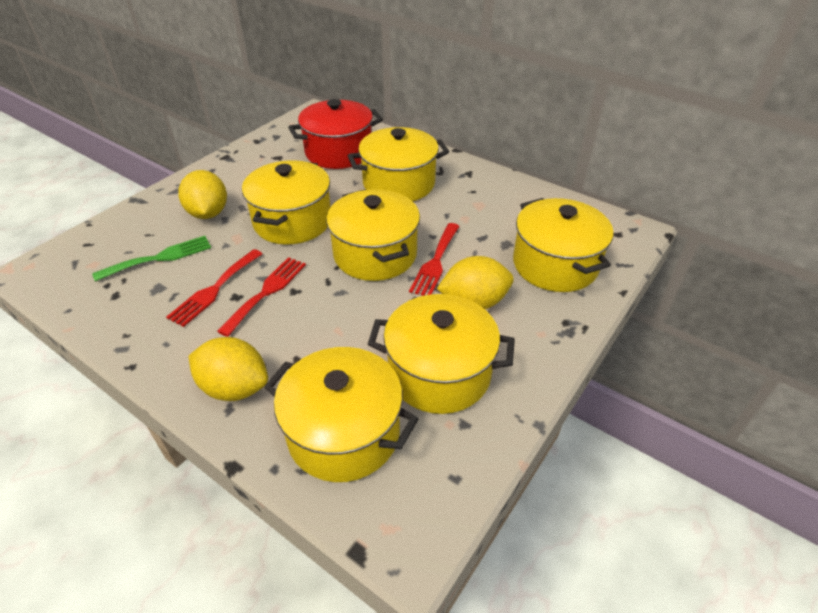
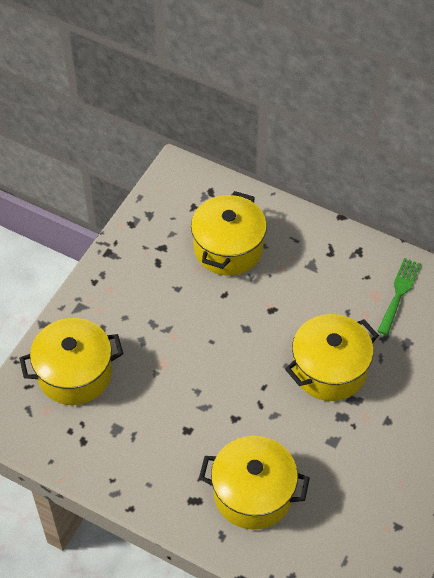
red fork: 3 -> 0
red pot: 1 -> 0
yellow lemon: 3 -> 0
yellow pot: 6 -> 4

